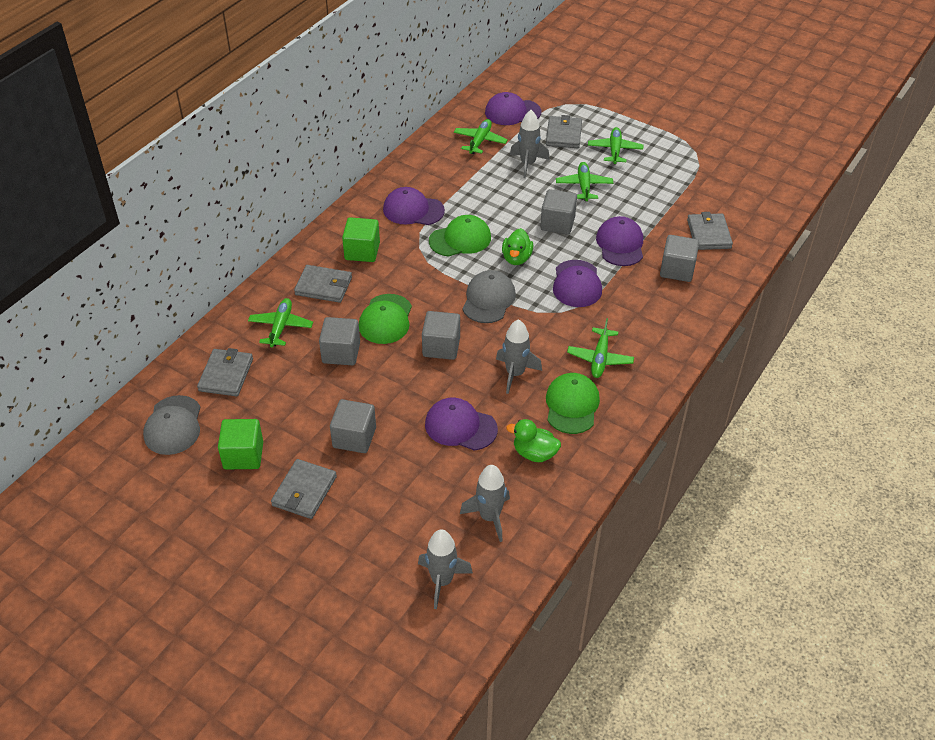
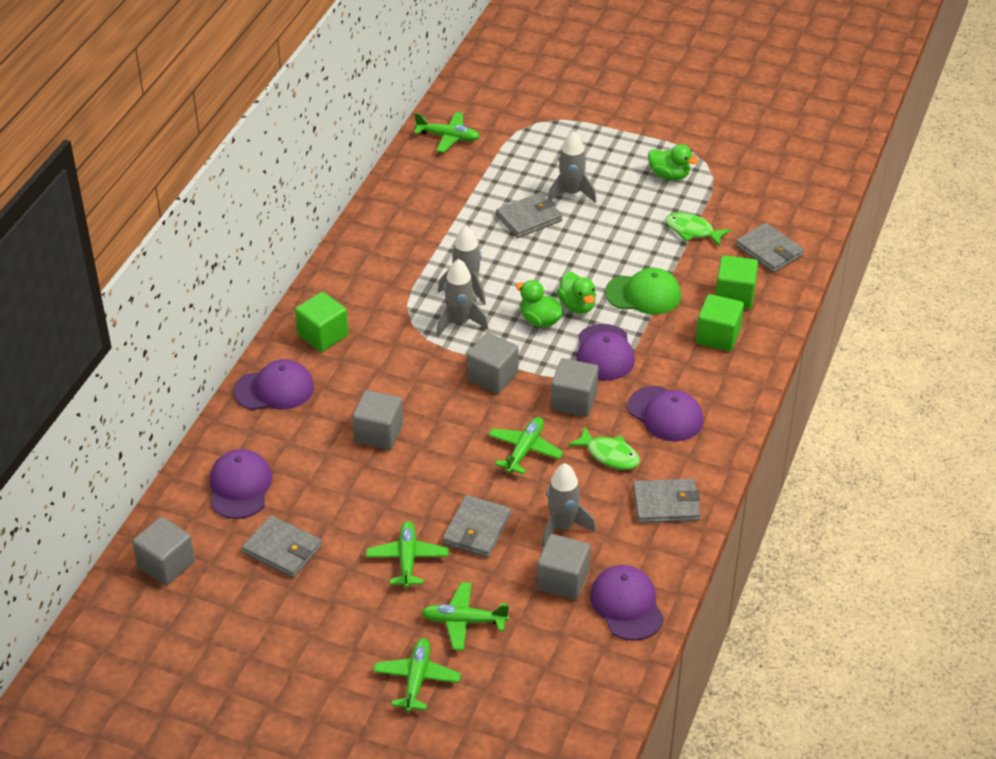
green cap: 3 -> 1
green cube: 2 -> 3
green duck: 2 -> 3
green fish: 0 -> 2
grey cap: 2 -> 0

